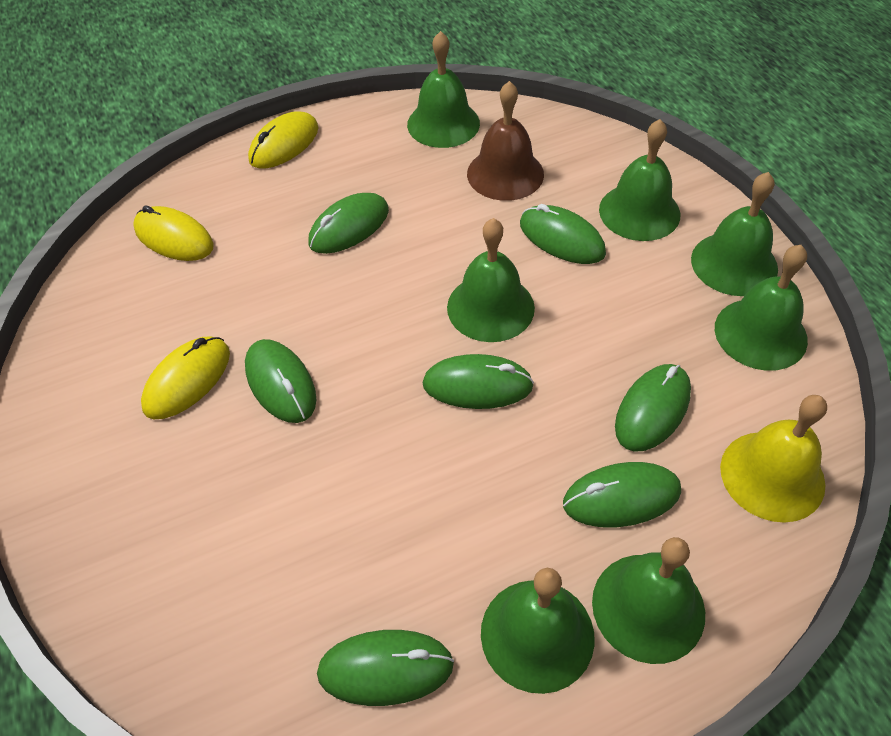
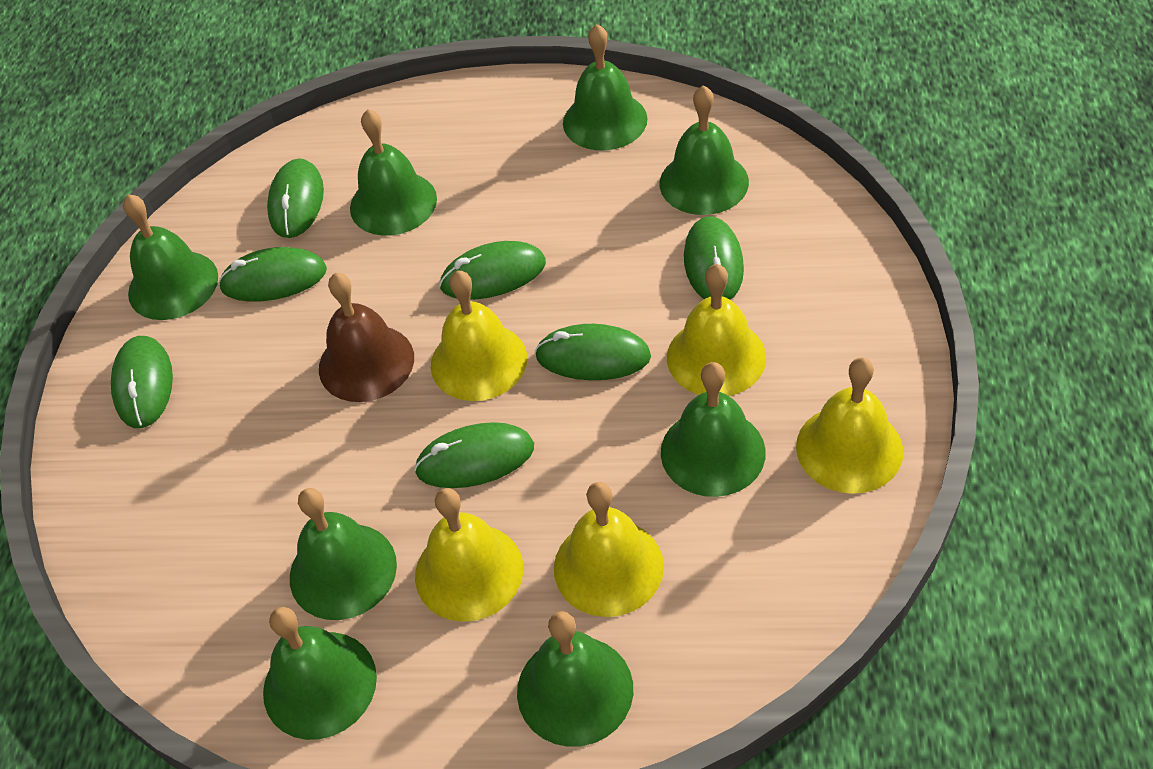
green bell: 7 -> 8
yellow bell: 1 -> 5
yellow mouse: 3 -> 0

